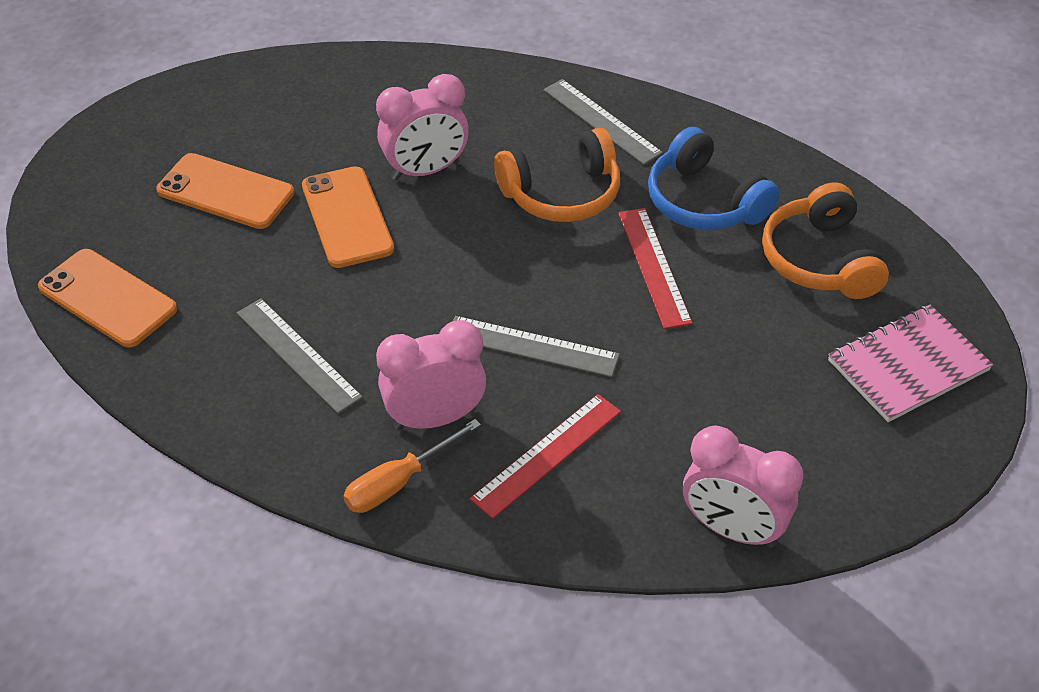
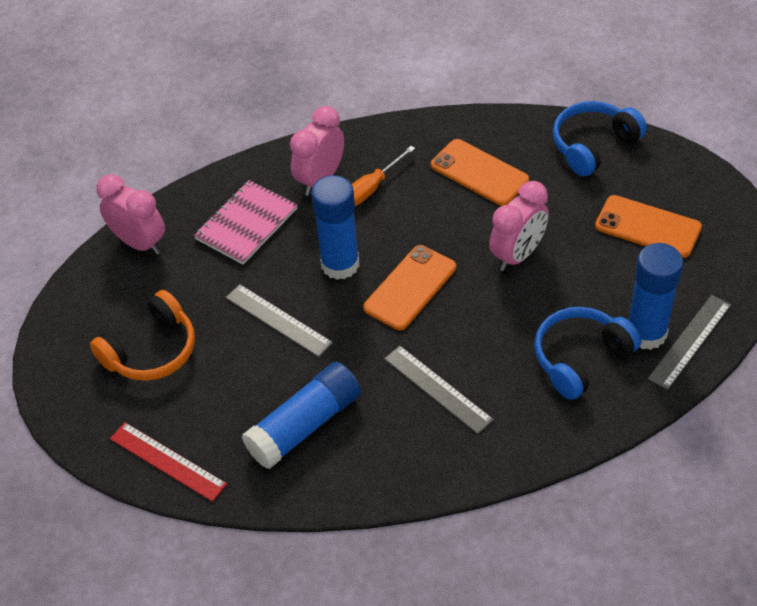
blue glue stick: 0 -> 3
blue headphones: 1 -> 2
orange headphones: 2 -> 1
red ruler: 2 -> 1

